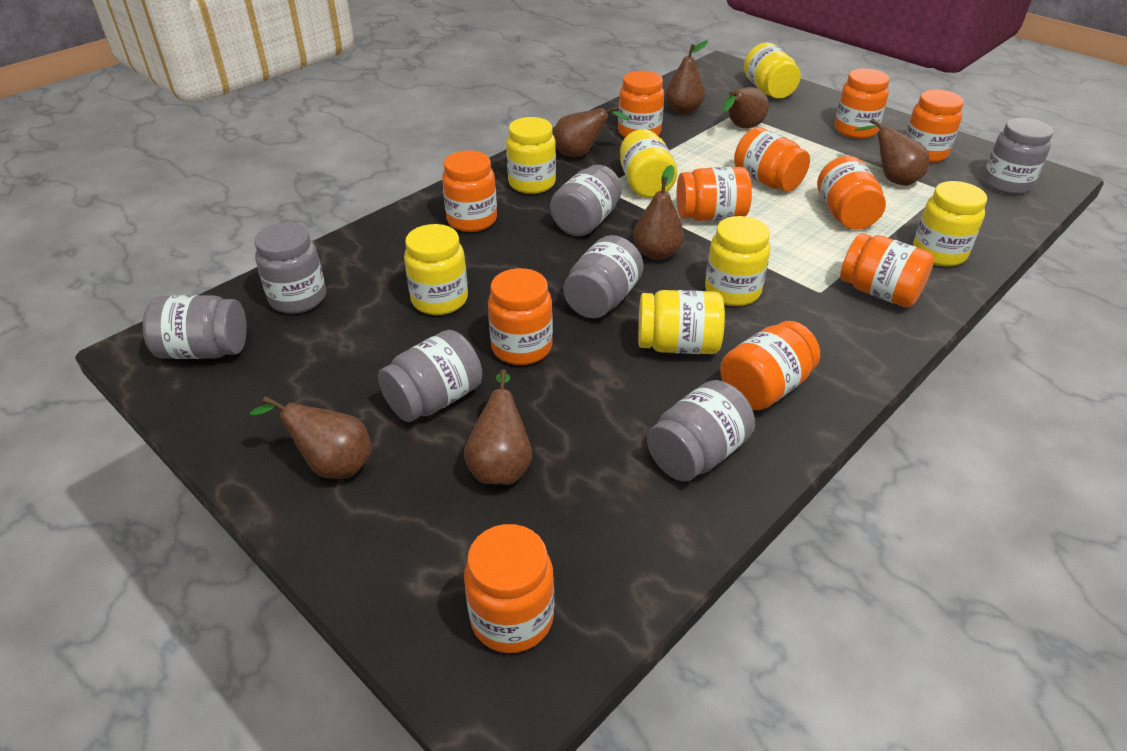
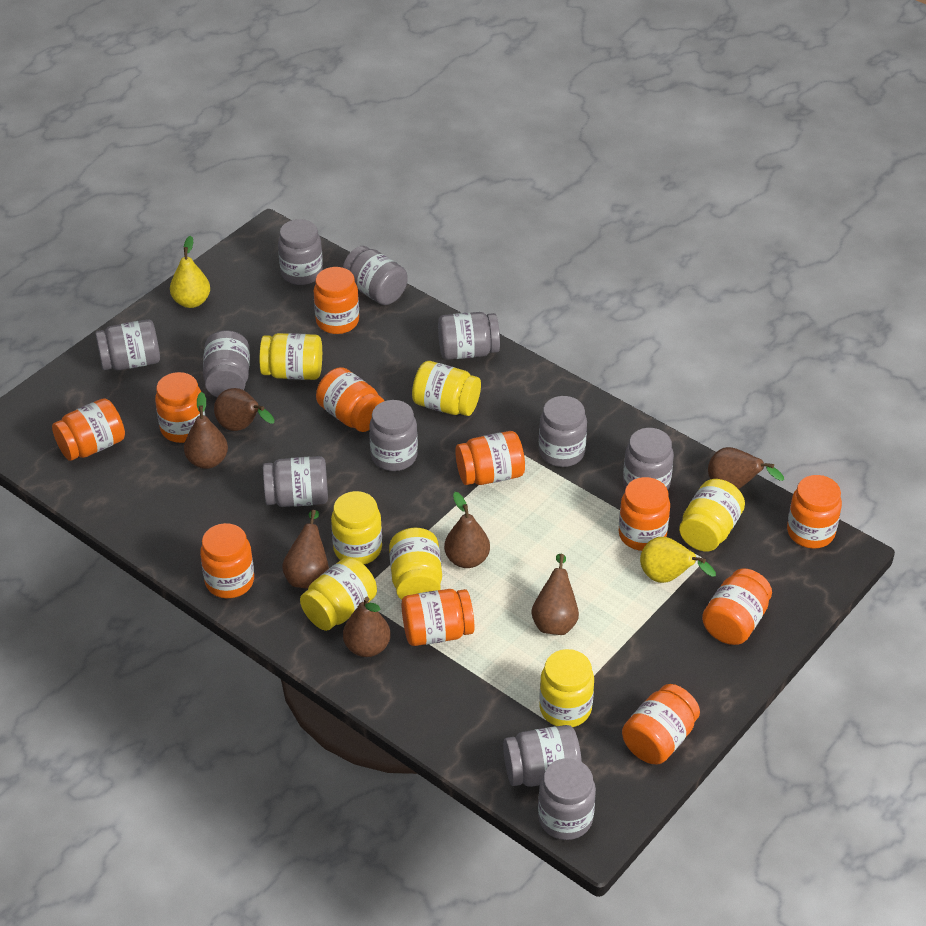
grey jar: 7 -> 11
yellow pear: 0 -> 2

